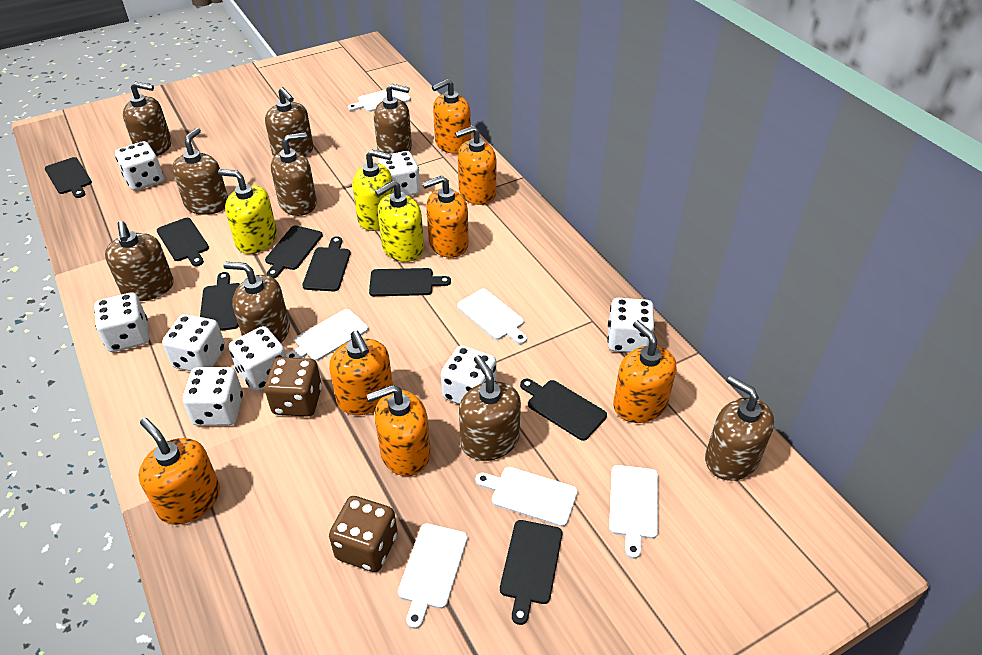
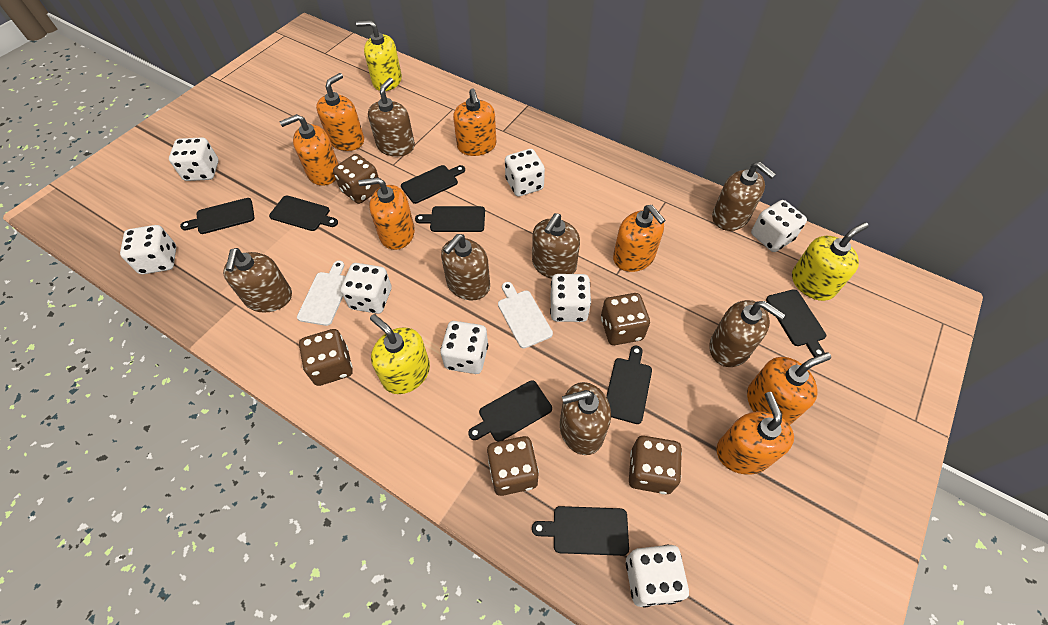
brown dice: 2 -> 5
brown soap dispenser: 9 -> 7
white cutting board: 6 -> 2

